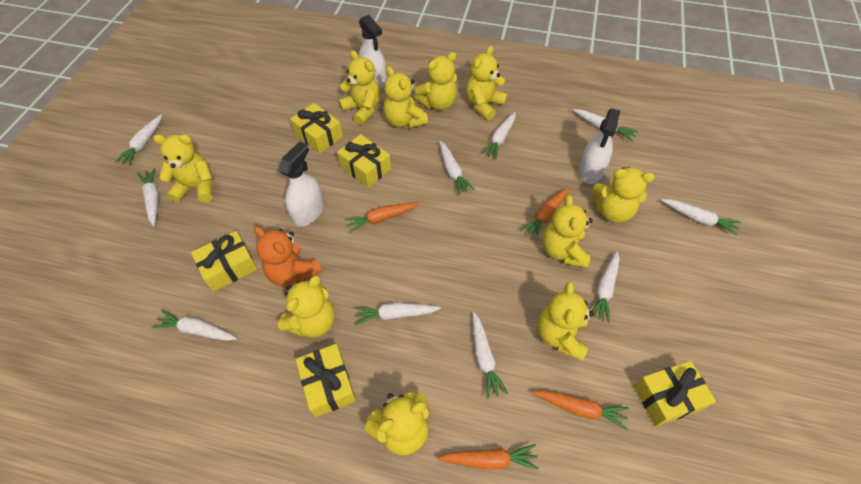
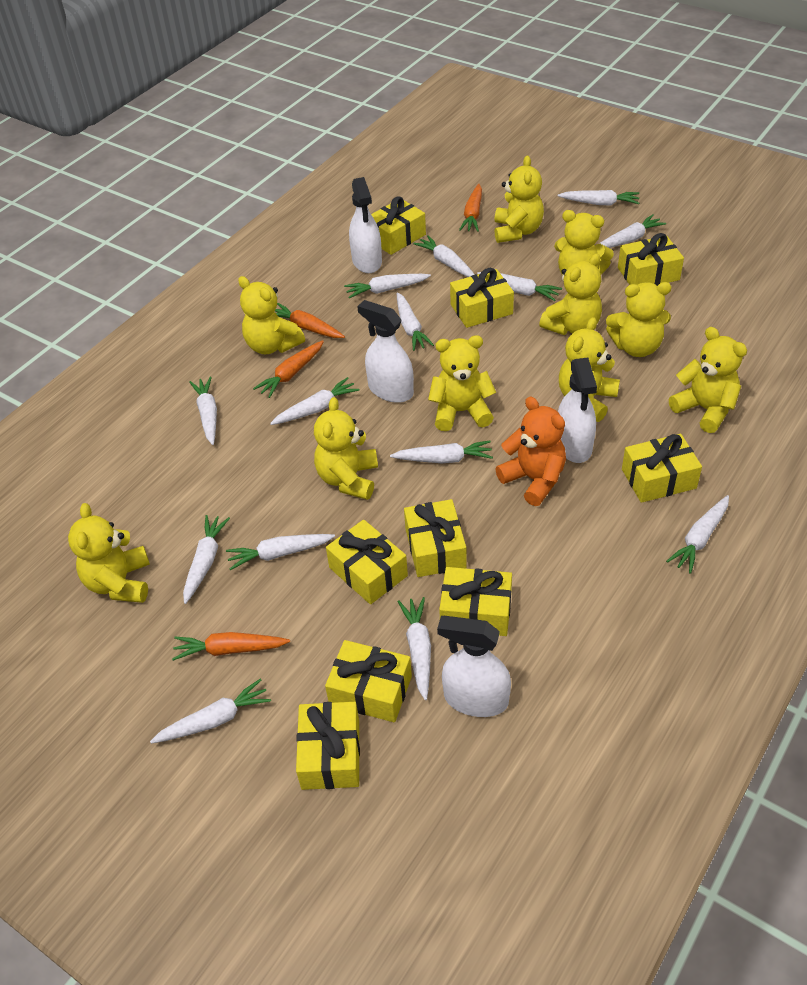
white carrot: 10 -> 14
white spray bottle: 3 -> 4
yellow gift: 5 -> 9

